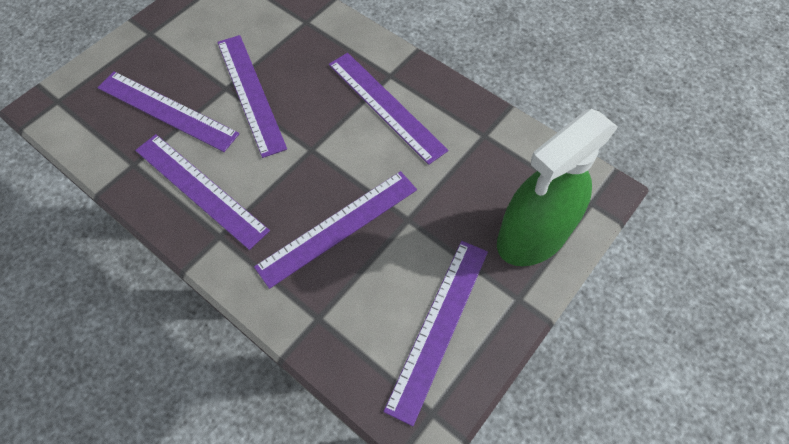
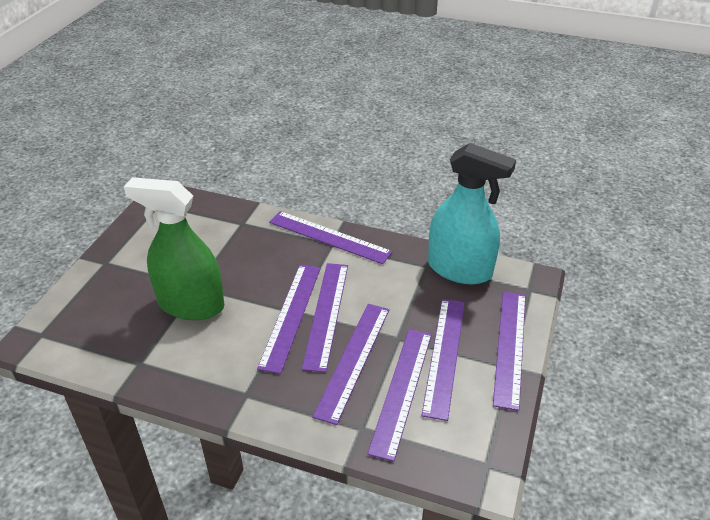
purple ruler: 6 -> 7
turquoise spray bottle: 0 -> 1

